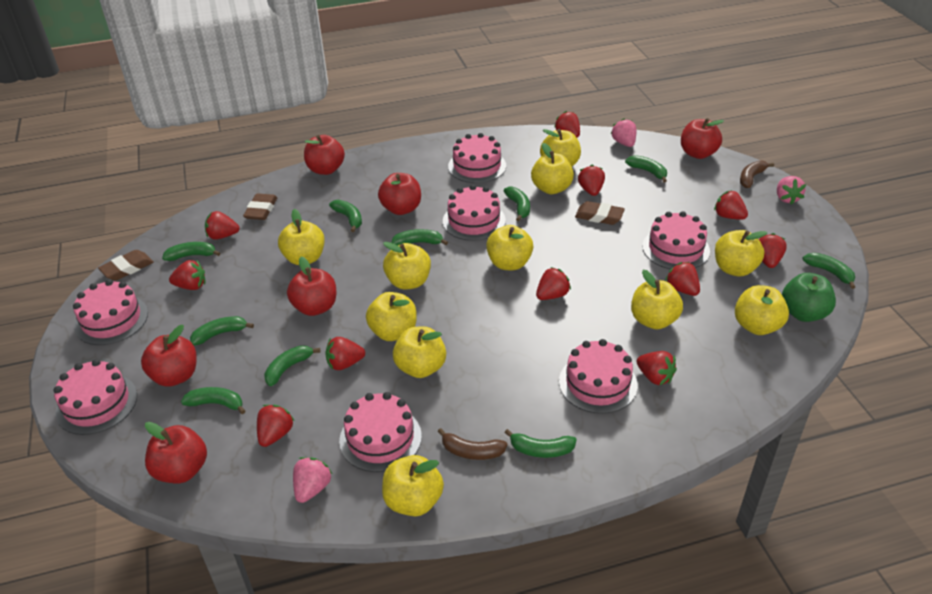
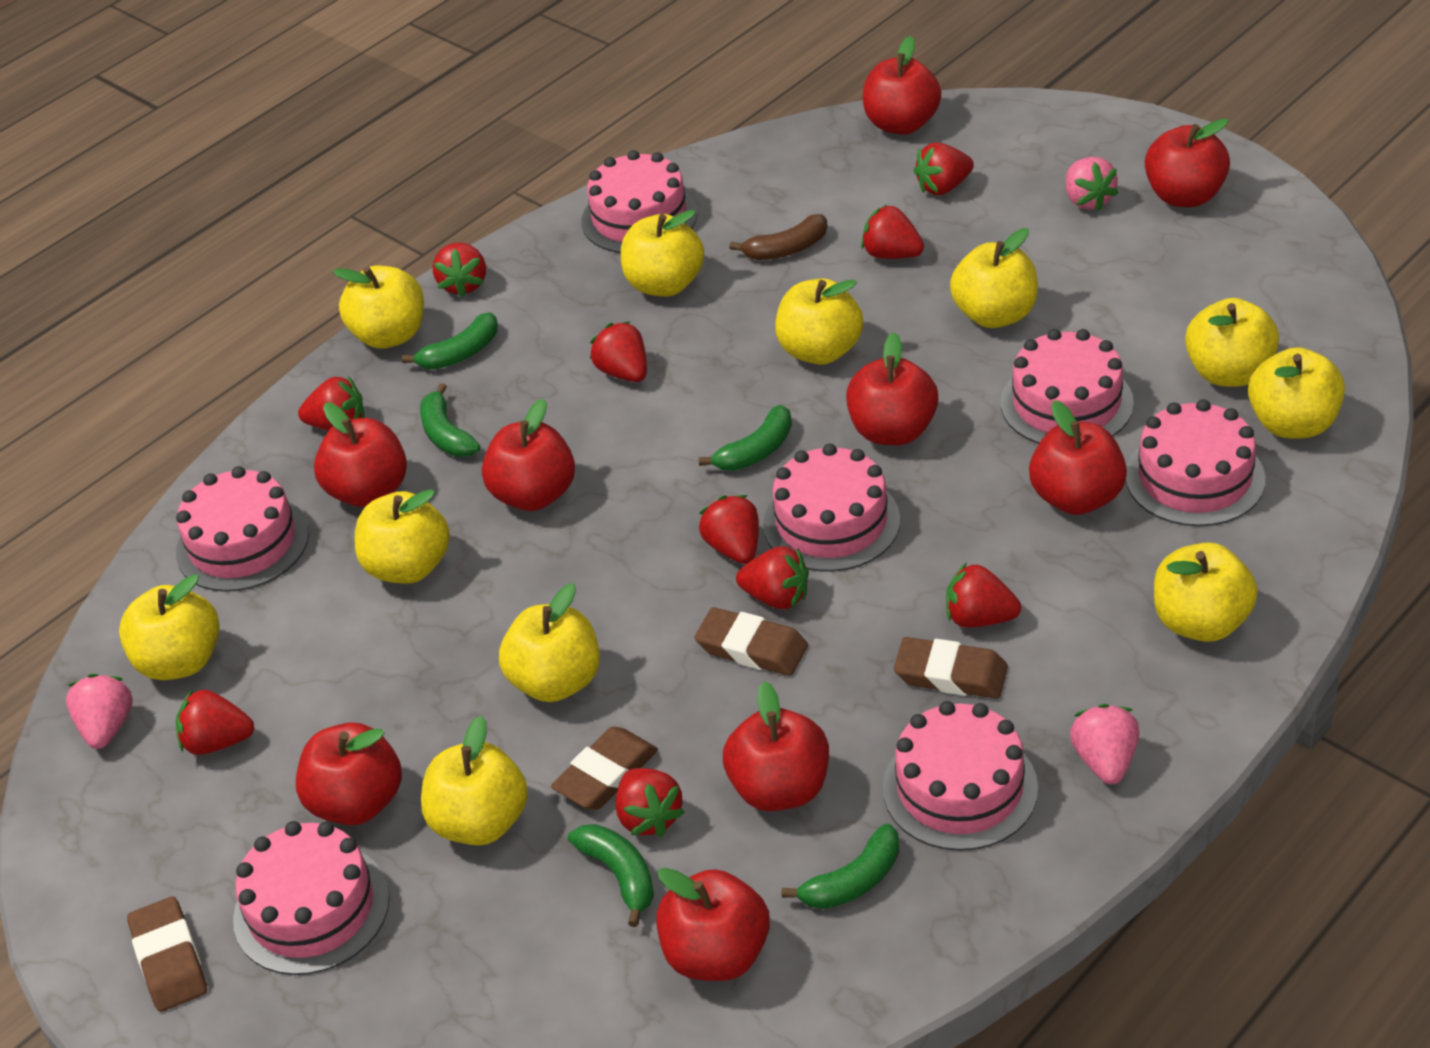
brown banana: 2 -> 1
brown eraser: 3 -> 4
green apple: 1 -> 0
green banana: 10 -> 5
red apple: 6 -> 9
red strawberry: 11 -> 10

